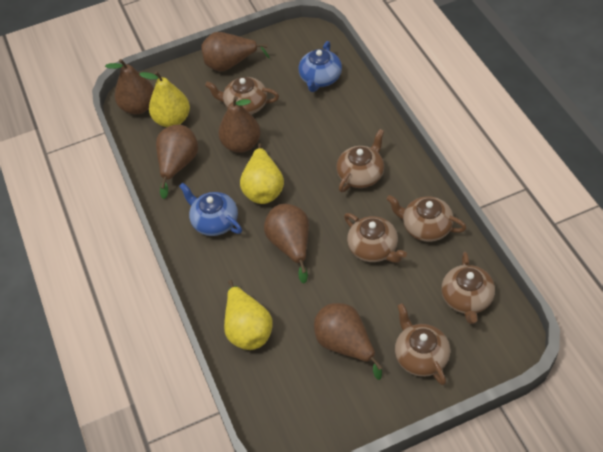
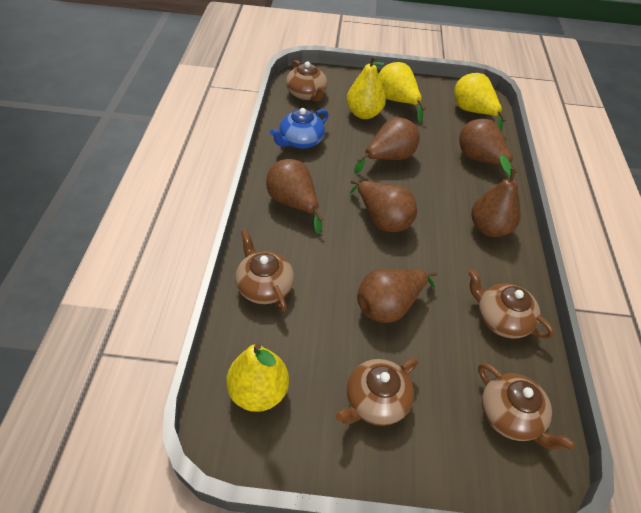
blue teapot: 2 -> 1
brown teapot: 6 -> 5
yellow pear: 3 -> 4

